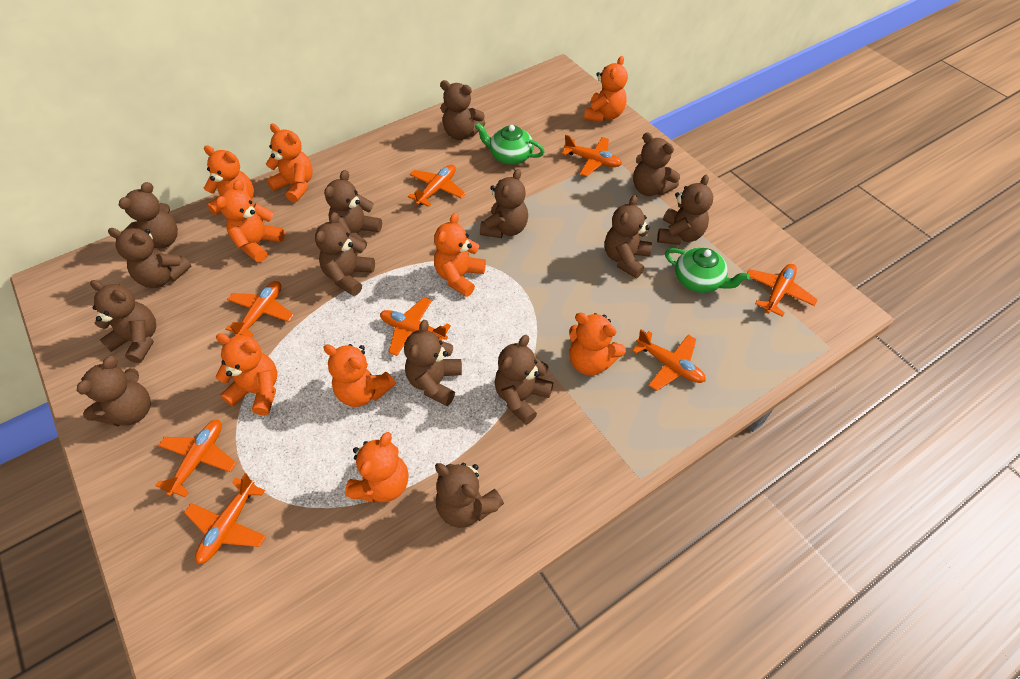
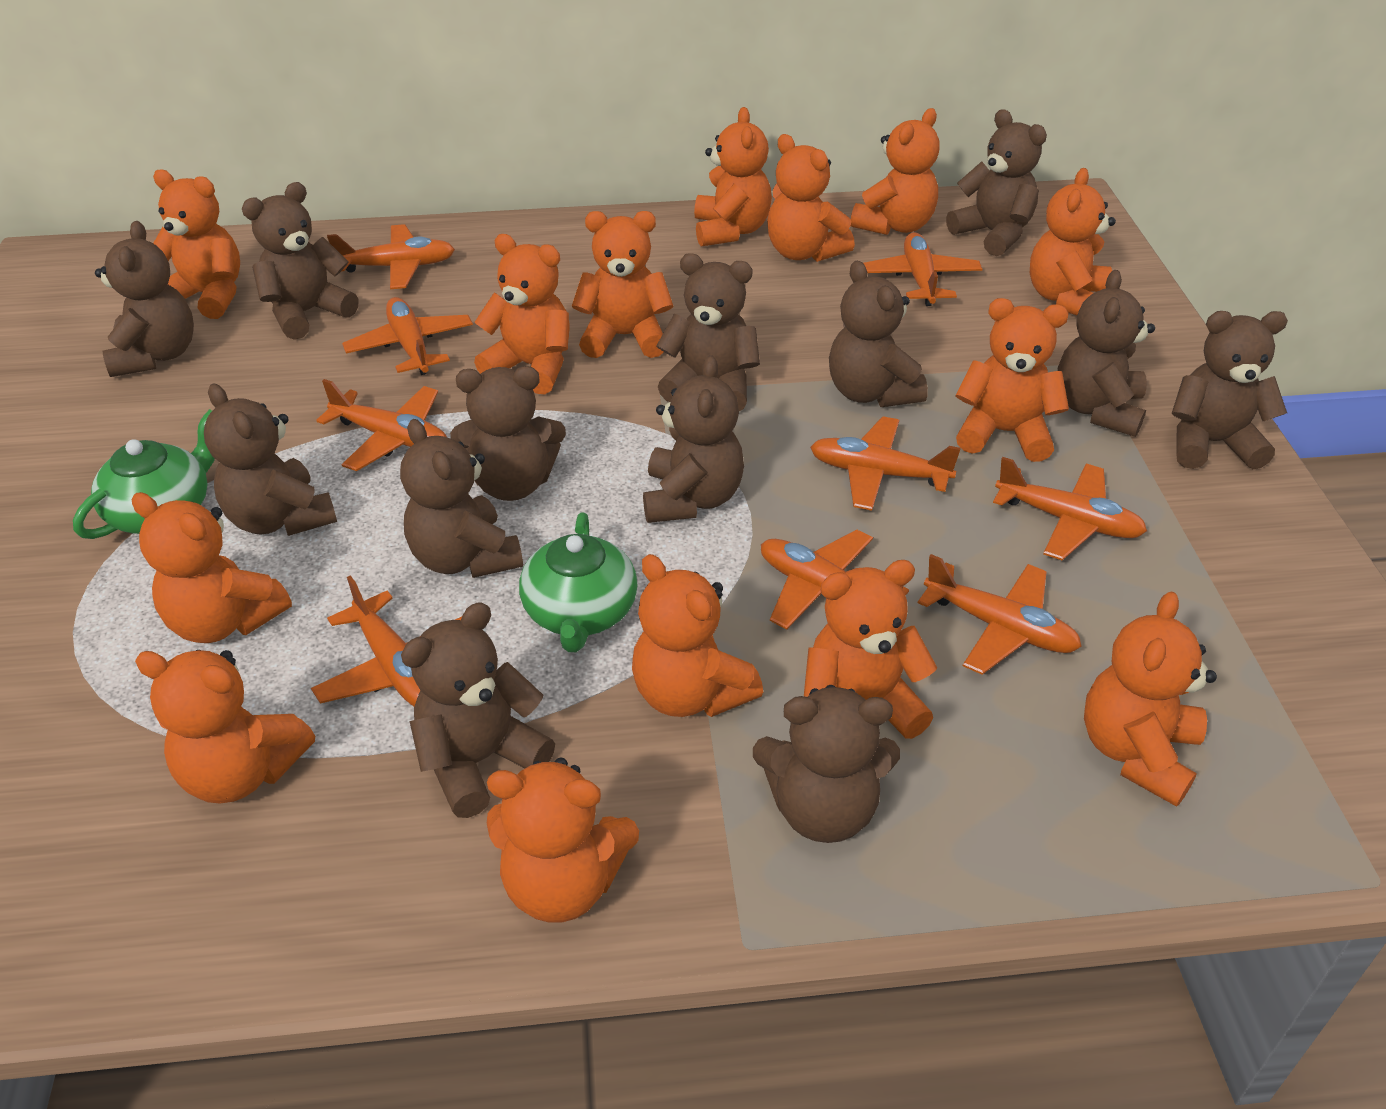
brown teddy bear: 14 -> 13
orange plane: 8 -> 9
orange teddy bear: 9 -> 14

